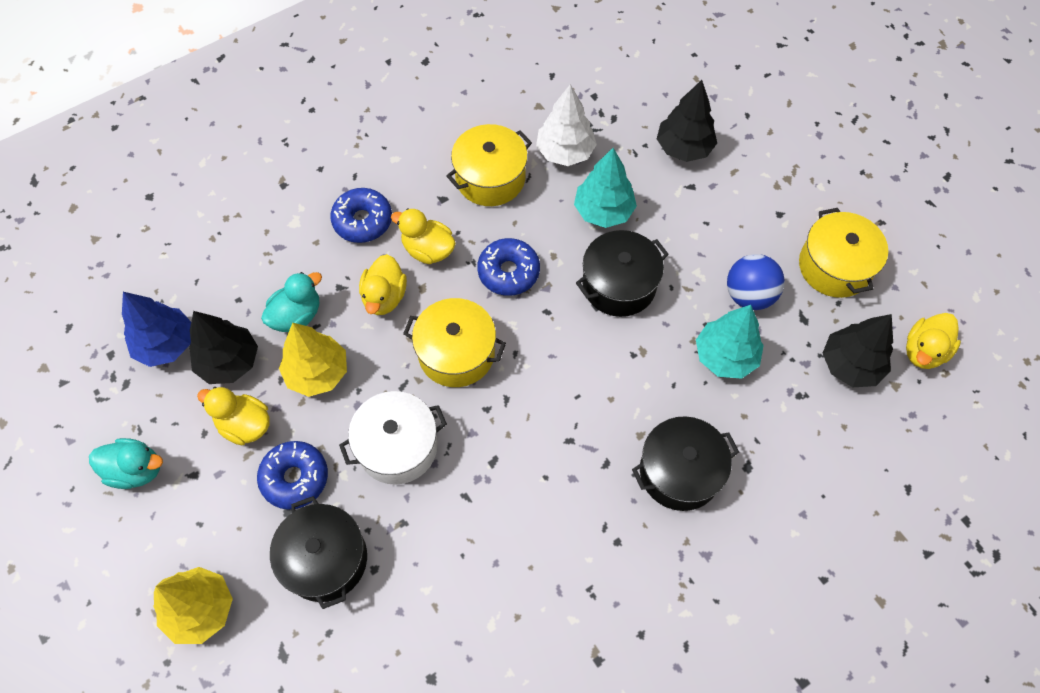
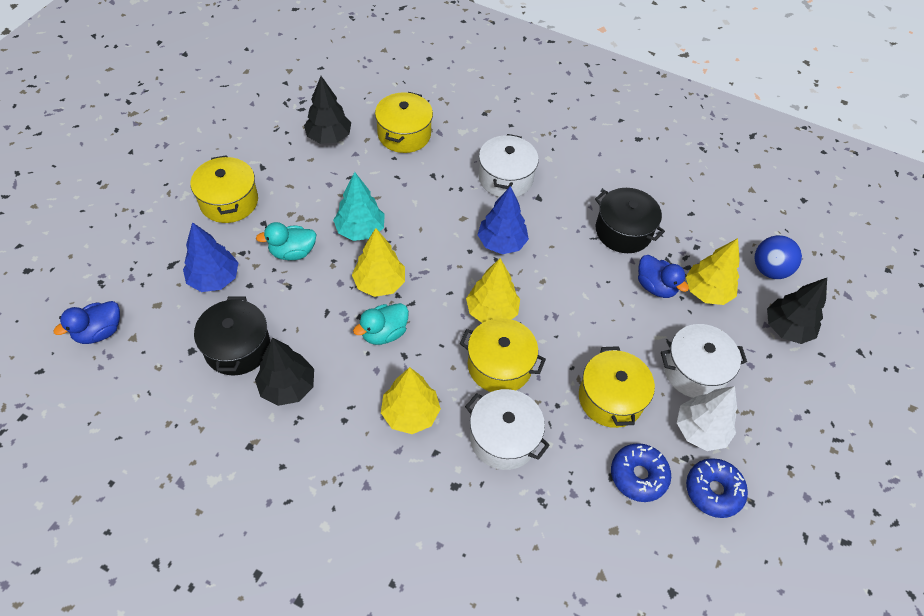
black pot: 3 -> 2
blue donut: 3 -> 2
blue duck: 0 -> 2
blue tree: 1 -> 2
turquoise tree: 2 -> 1
white pot: 1 -> 3
yellow duck: 4 -> 0
yellow pot: 3 -> 4
yellow tree: 2 -> 4

